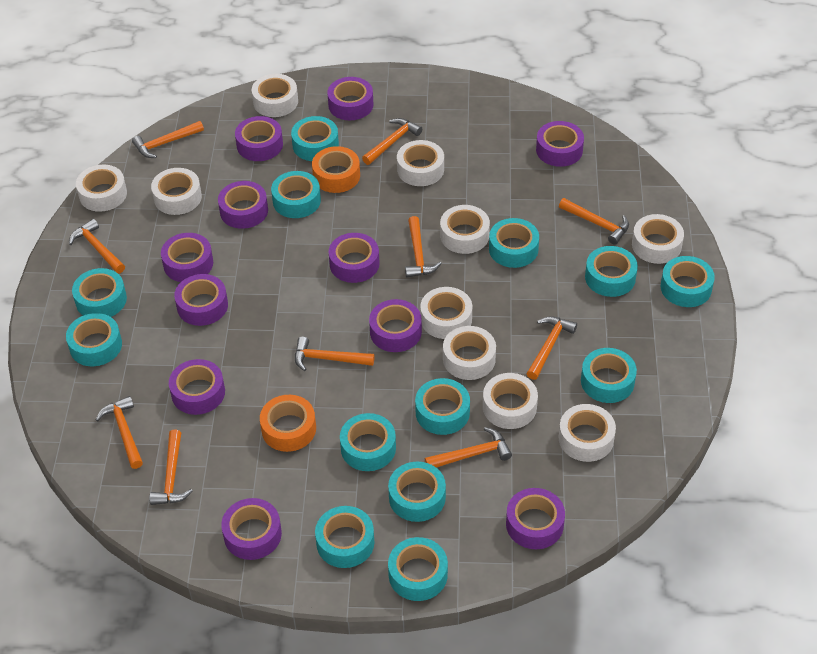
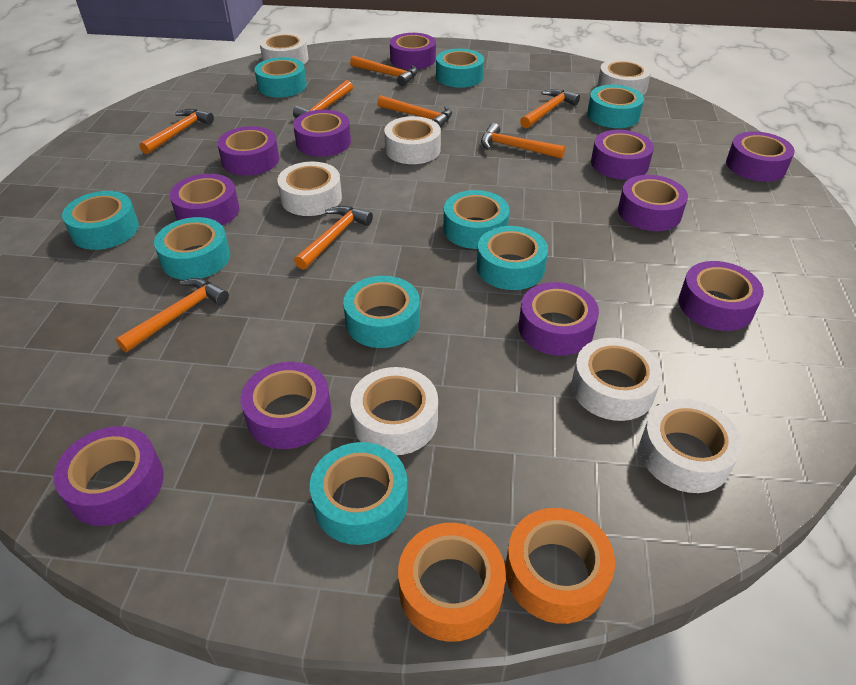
orange hammer: 10 -> 8
turquoise tape: 13 -> 9
white tape: 10 -> 7

